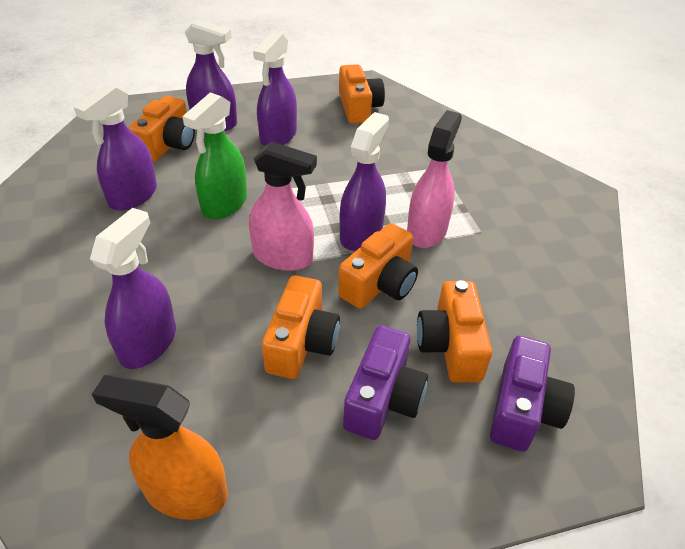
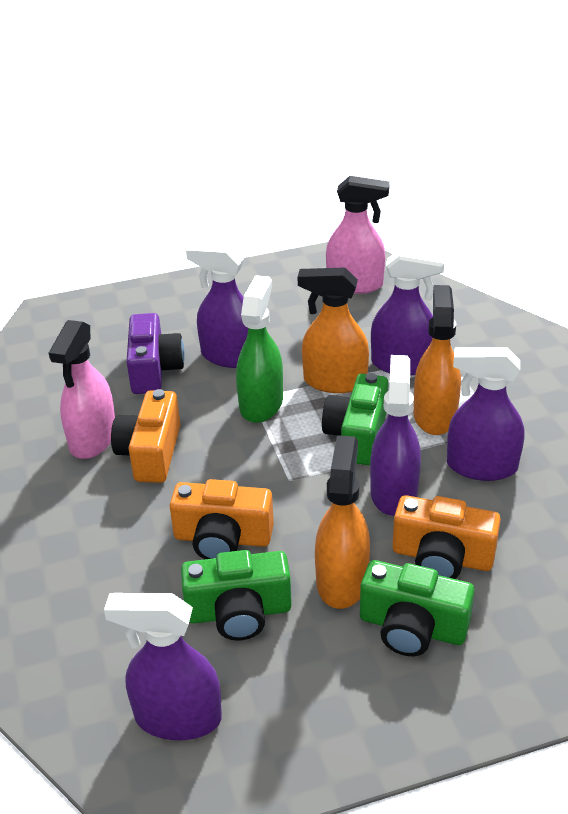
green camera: 0 -> 3
orange camera: 5 -> 3
orange spray bottle: 1 -> 3
purple camera: 2 -> 1

